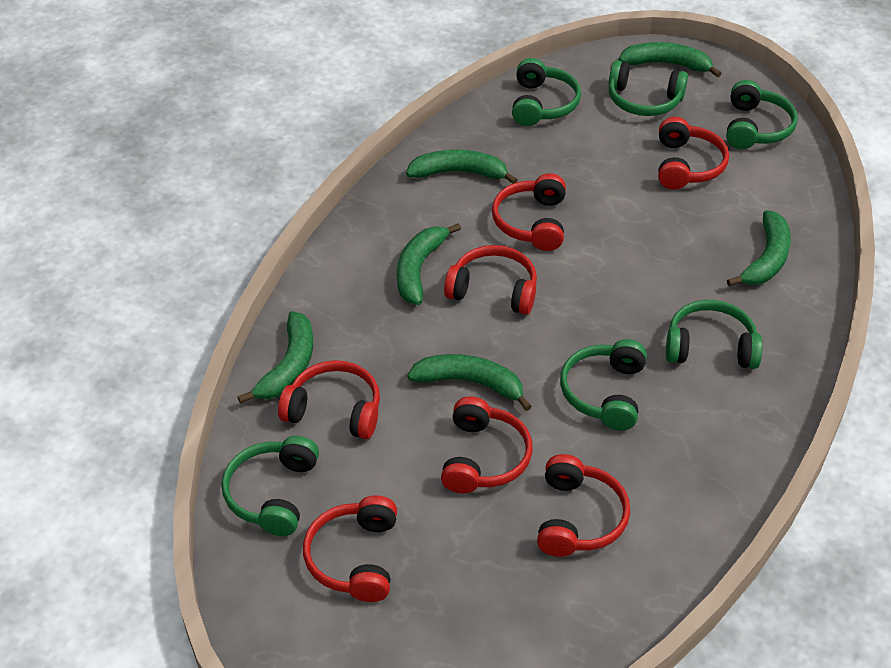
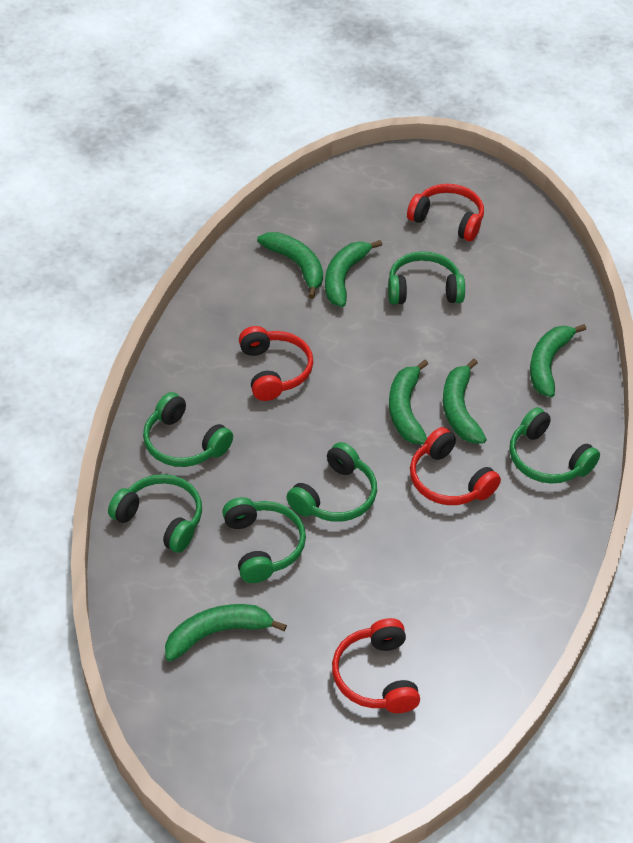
red headphones: 7 -> 4

